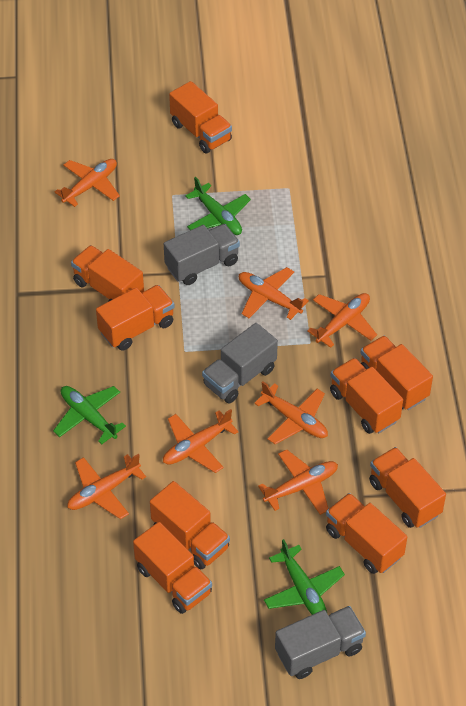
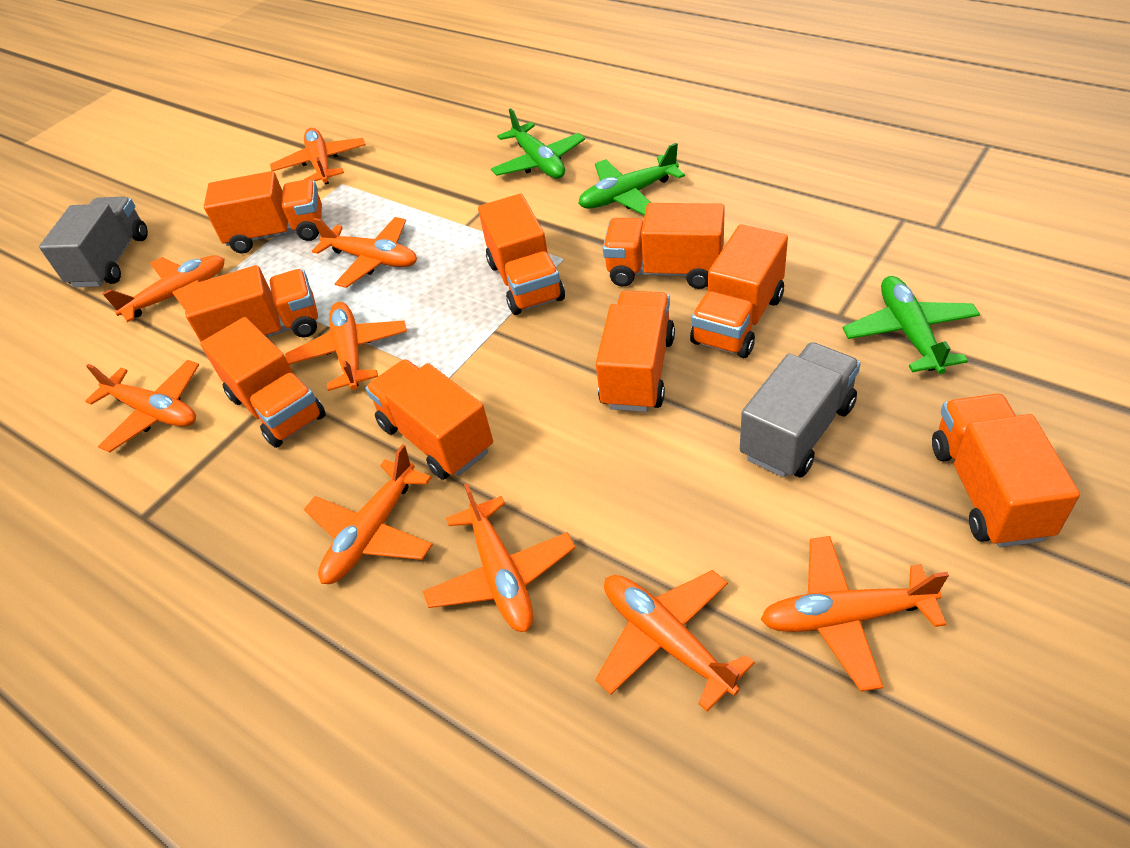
grey truck: 3 -> 2
orange plane: 7 -> 9

